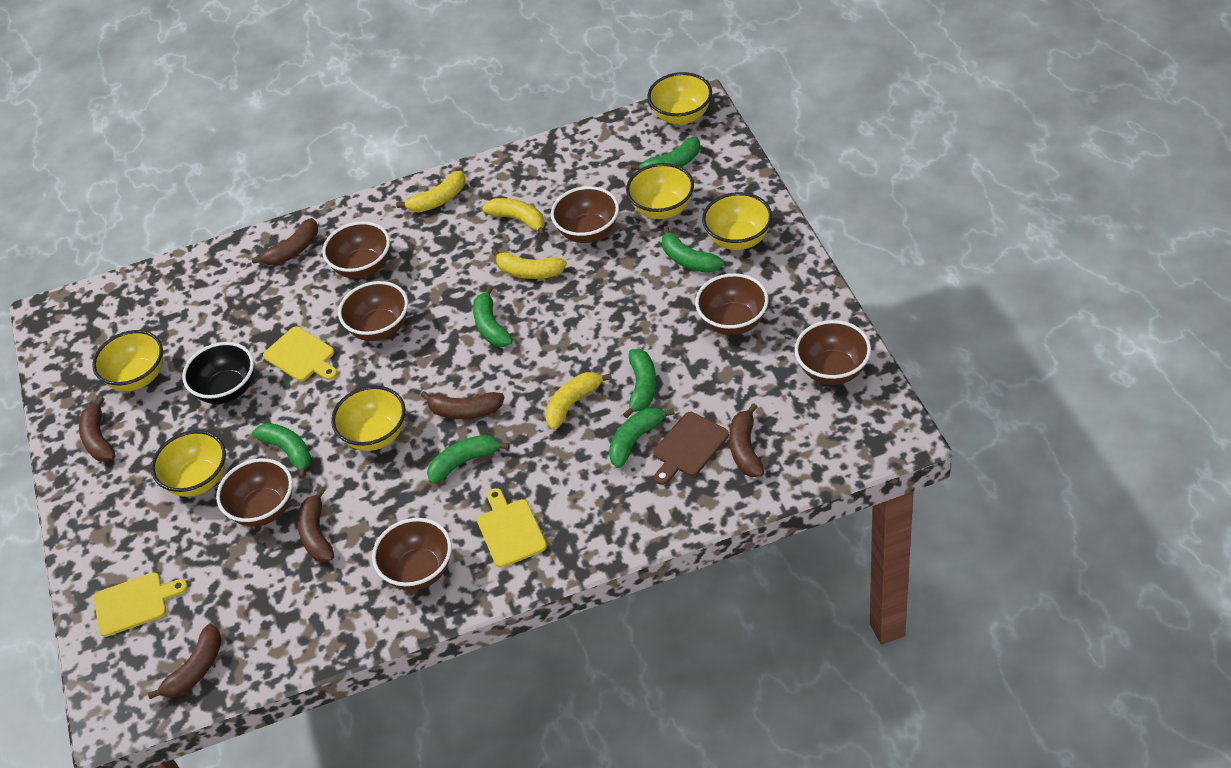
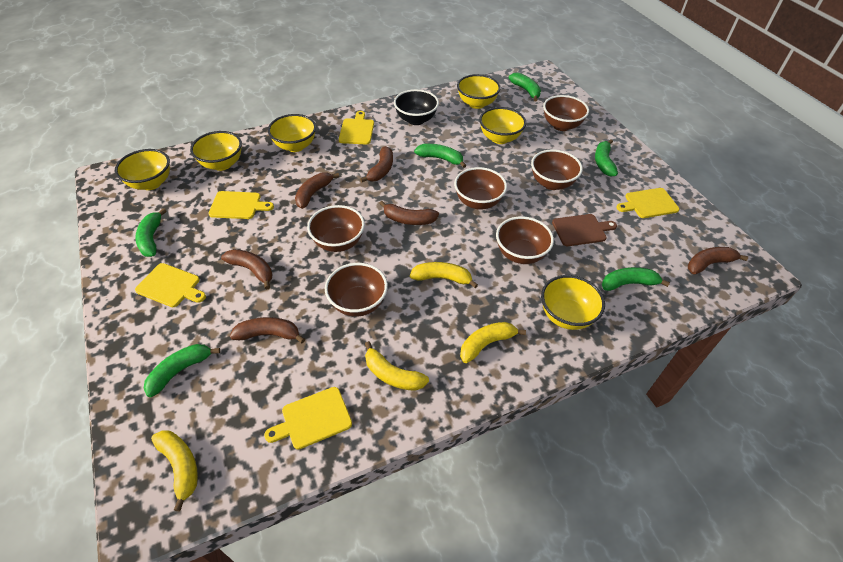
brown bowl: 7 -> 6
green banana: 7 -> 6
yellow cutting board: 3 -> 5

